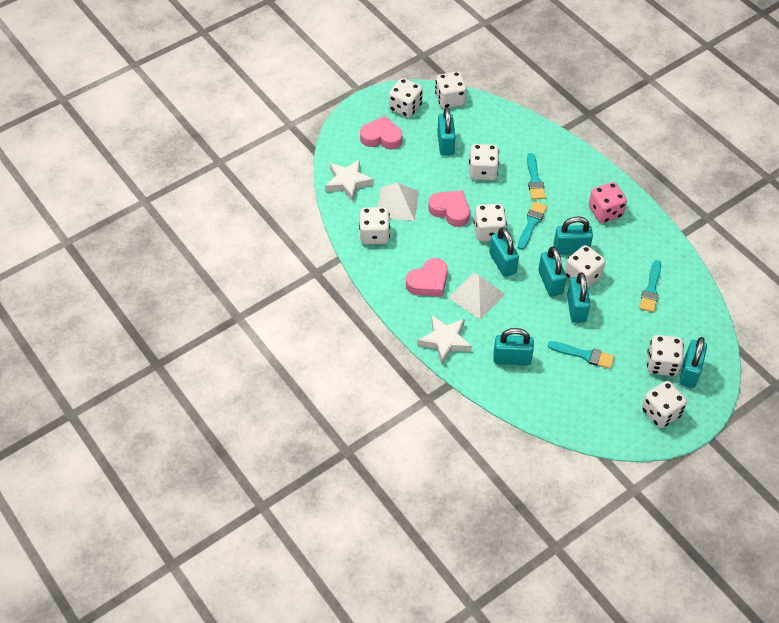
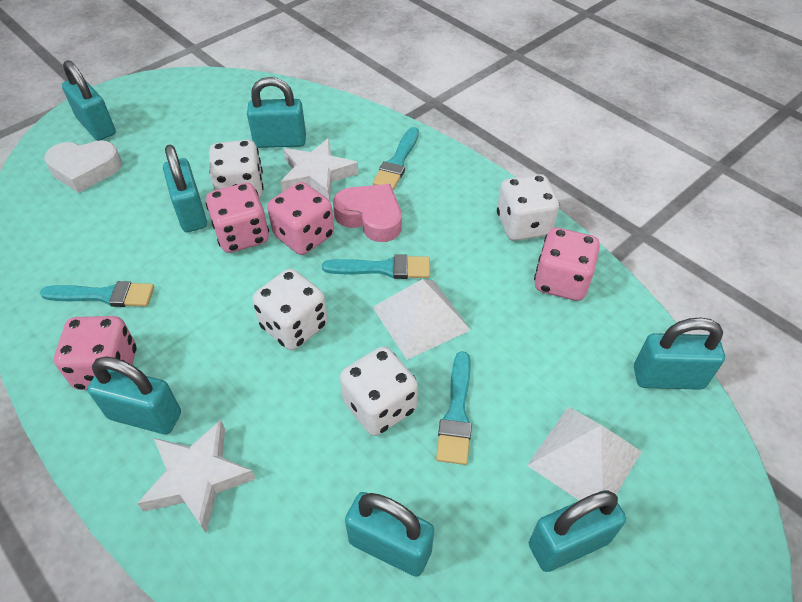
pink dice: 1 -> 4
pink heart: 3 -> 1
white dice: 8 -> 4
white heart: 0 -> 1

